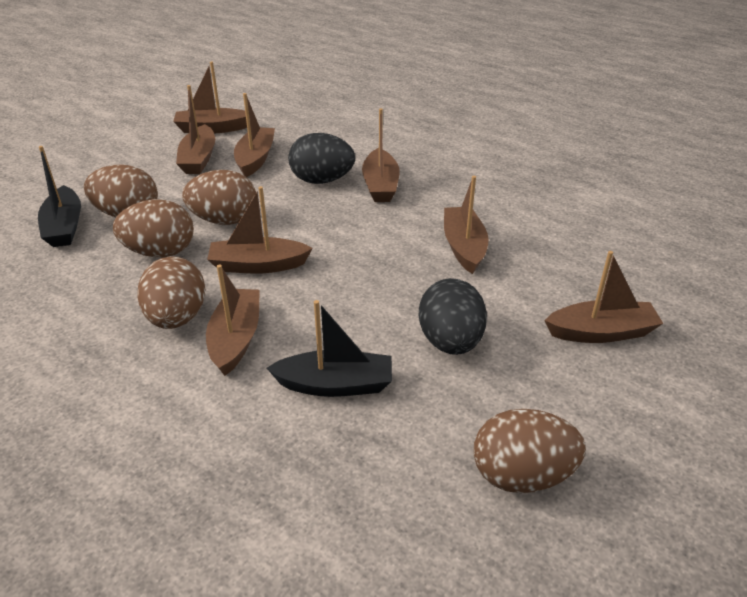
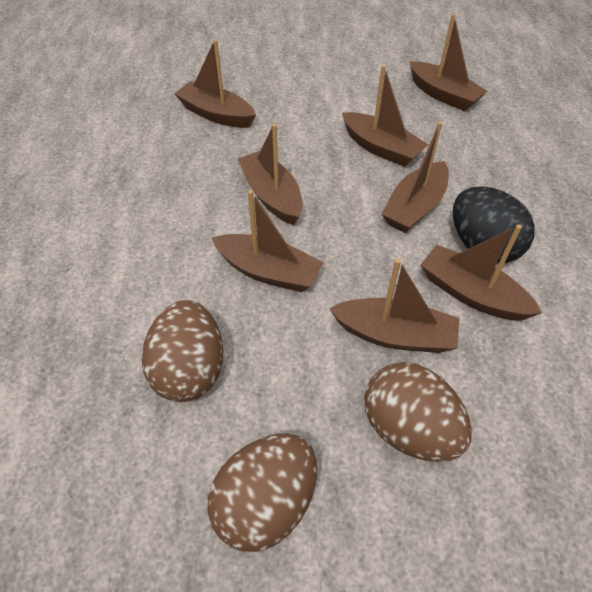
black boat: 2 -> 0
black egg: 2 -> 1
brown egg: 5 -> 3

